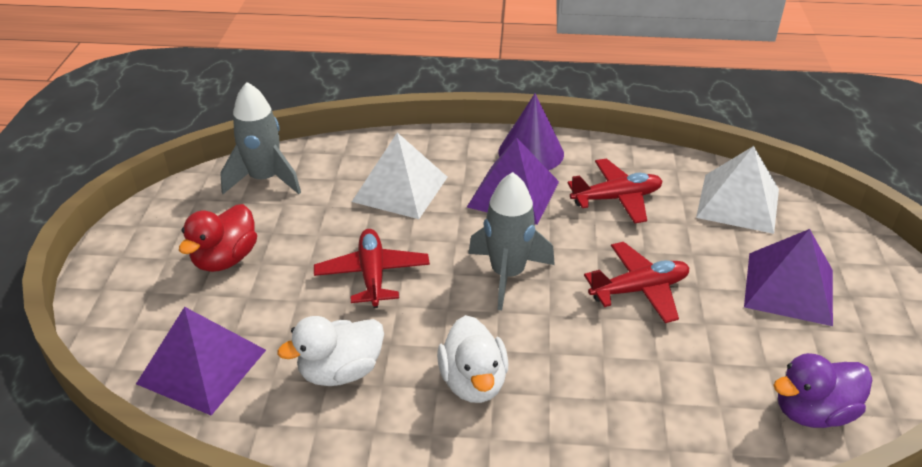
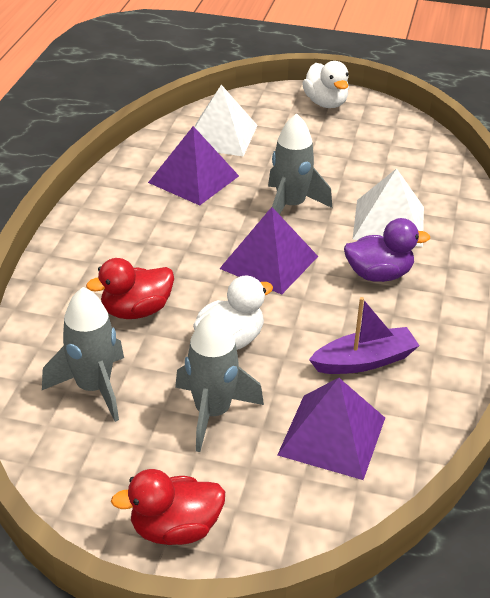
grey rocket: 2 -> 3
purple boat: 0 -> 1
purple cone: 1 -> 0
red duck: 1 -> 2
red plane: 3 -> 0

